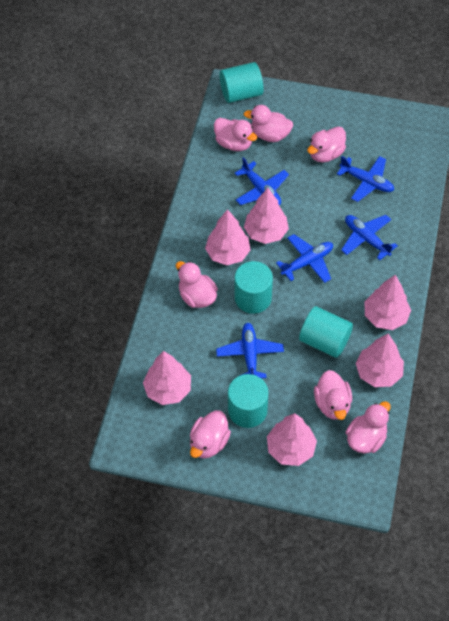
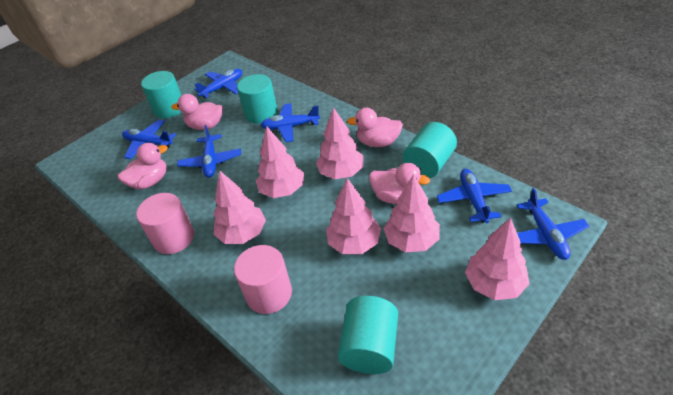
blue plane: 5 -> 6
pink cylinder: 0 -> 2
pink duck: 7 -> 4

